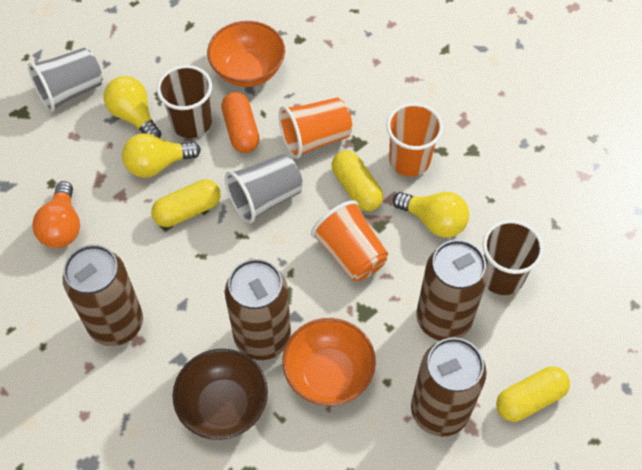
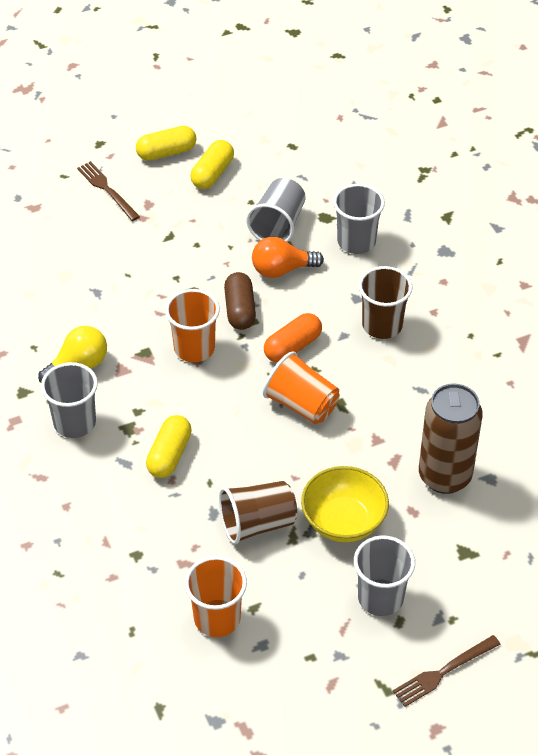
brown bowl: 1 -> 0
brown can: 4 -> 1
brown capsule: 0 -> 1
brown fork: 0 -> 2
grey cup: 2 -> 4
orange bowl: 2 -> 0
yellow bowl: 0 -> 1
yellow light bulb: 3 -> 1

